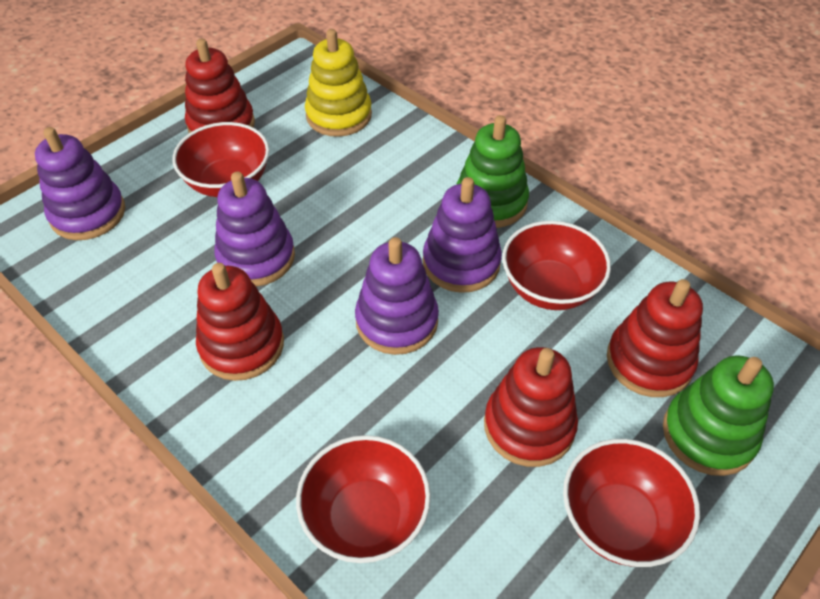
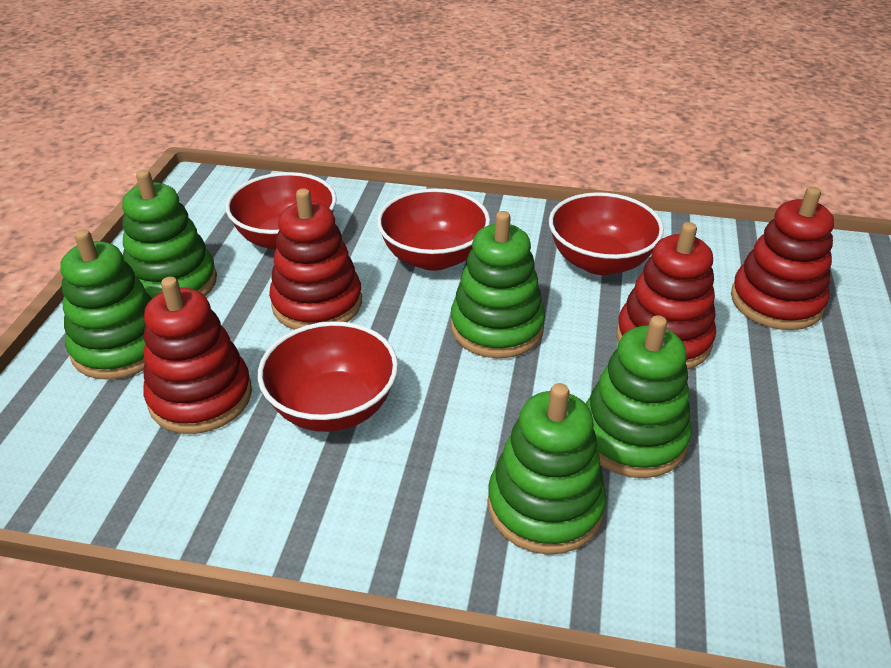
green stacking toy: 2 -> 5
purple stacking toy: 4 -> 0
yellow stacking toy: 1 -> 0

